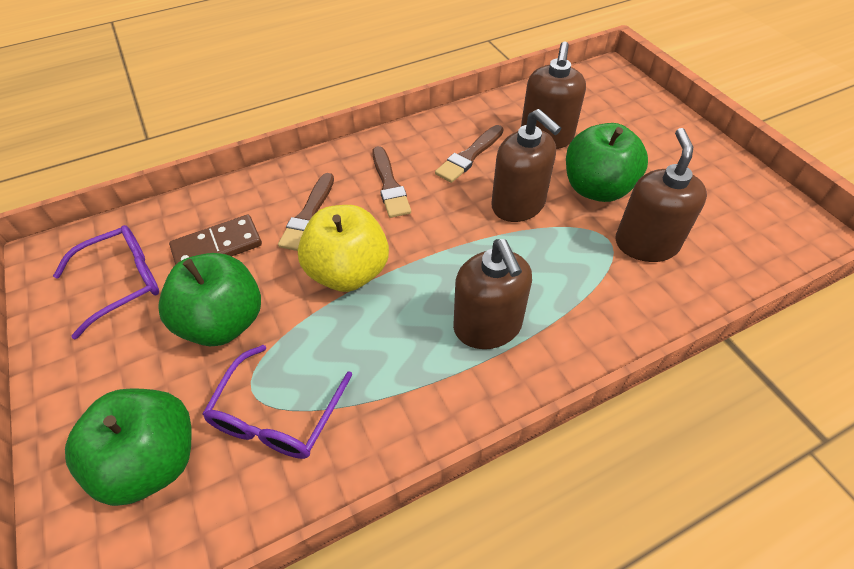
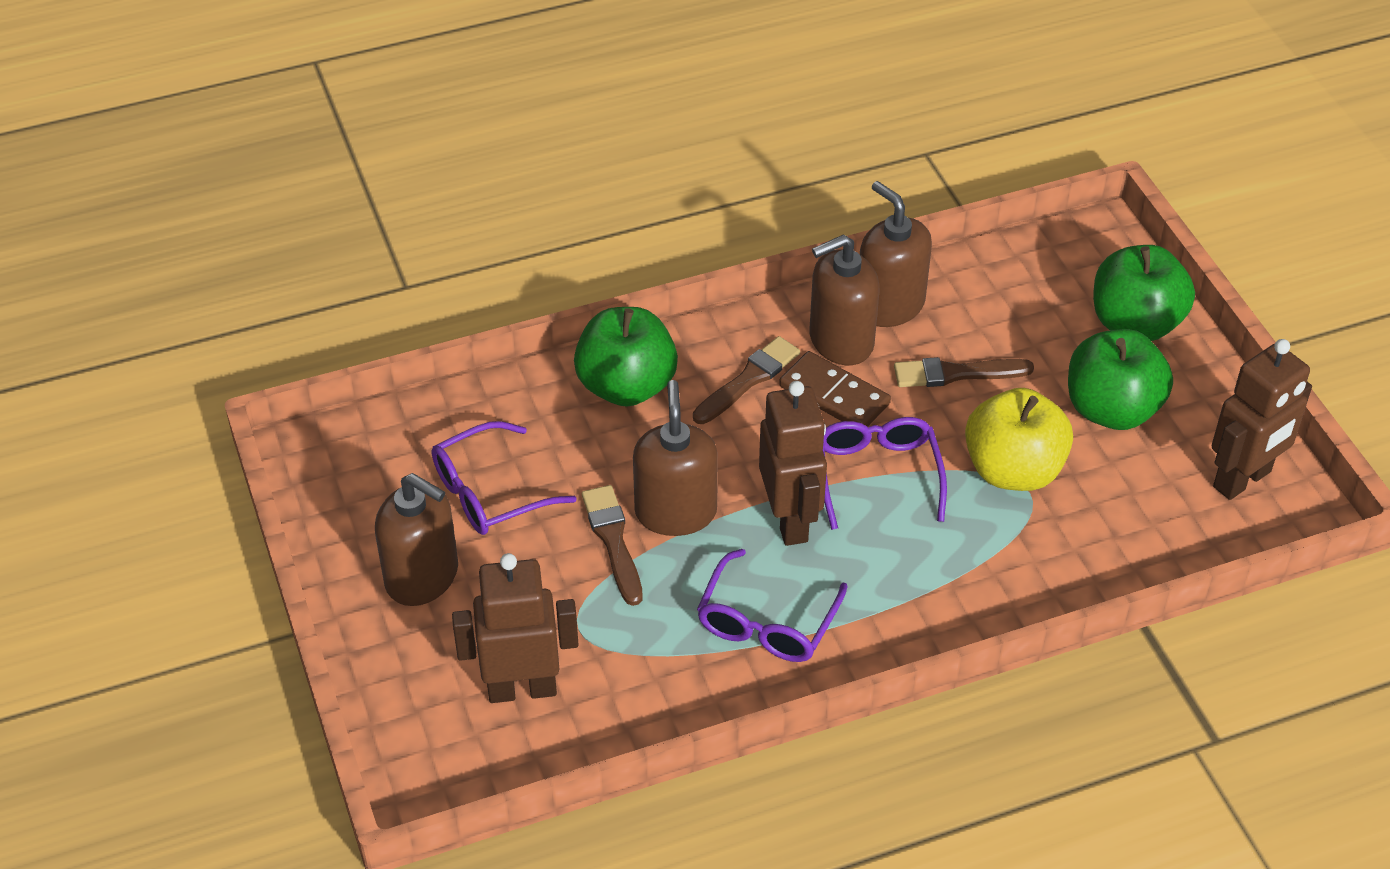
brown robot: 0 -> 3
purple glasses: 2 -> 3

